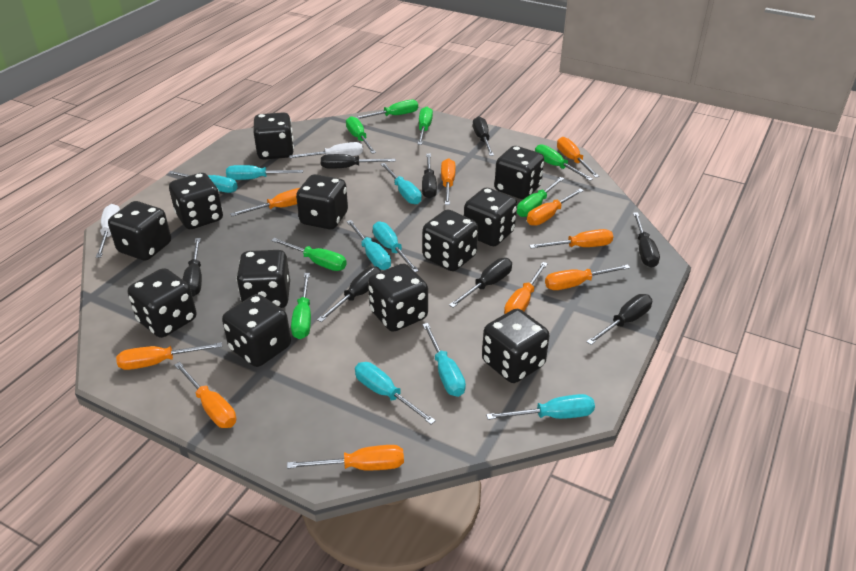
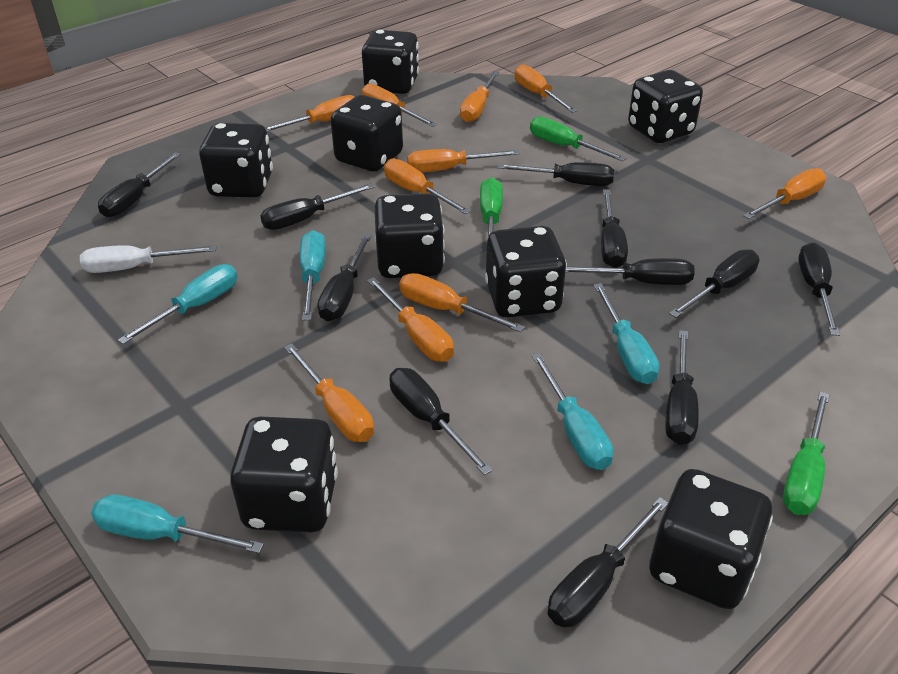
black dice: 12 -> 8
black screwdriver: 8 -> 11
green screwdriver: 7 -> 3
turquoise screwdriver: 8 -> 5
white screwdriver: 2 -> 1

